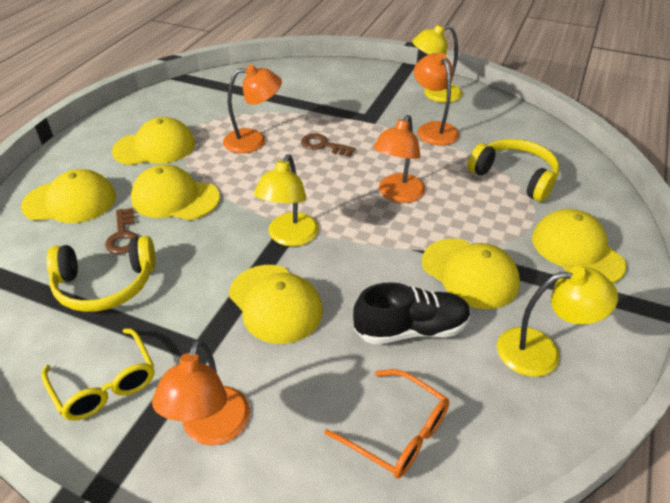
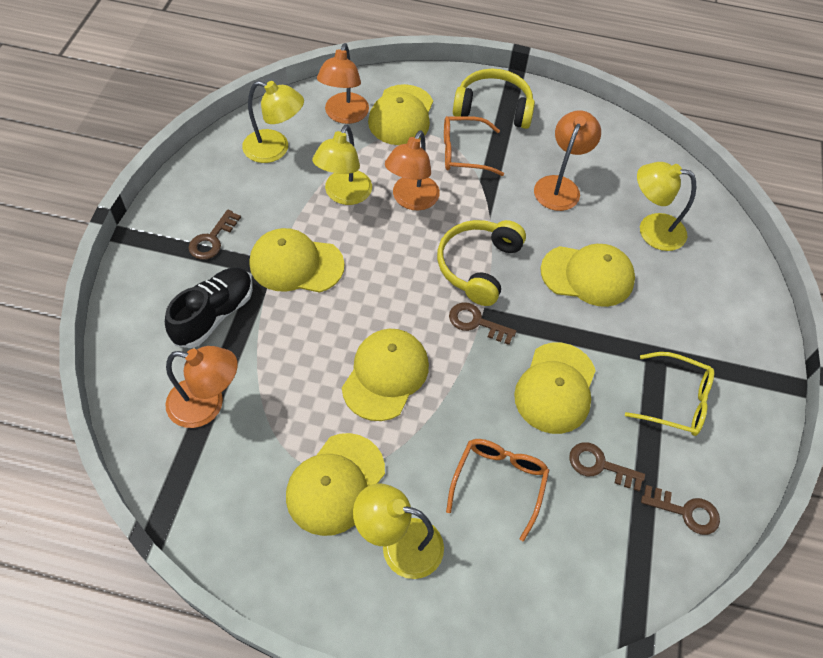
brown key: 2 -> 4
orange glasses: 1 -> 2
yellow lamp: 3 -> 4

